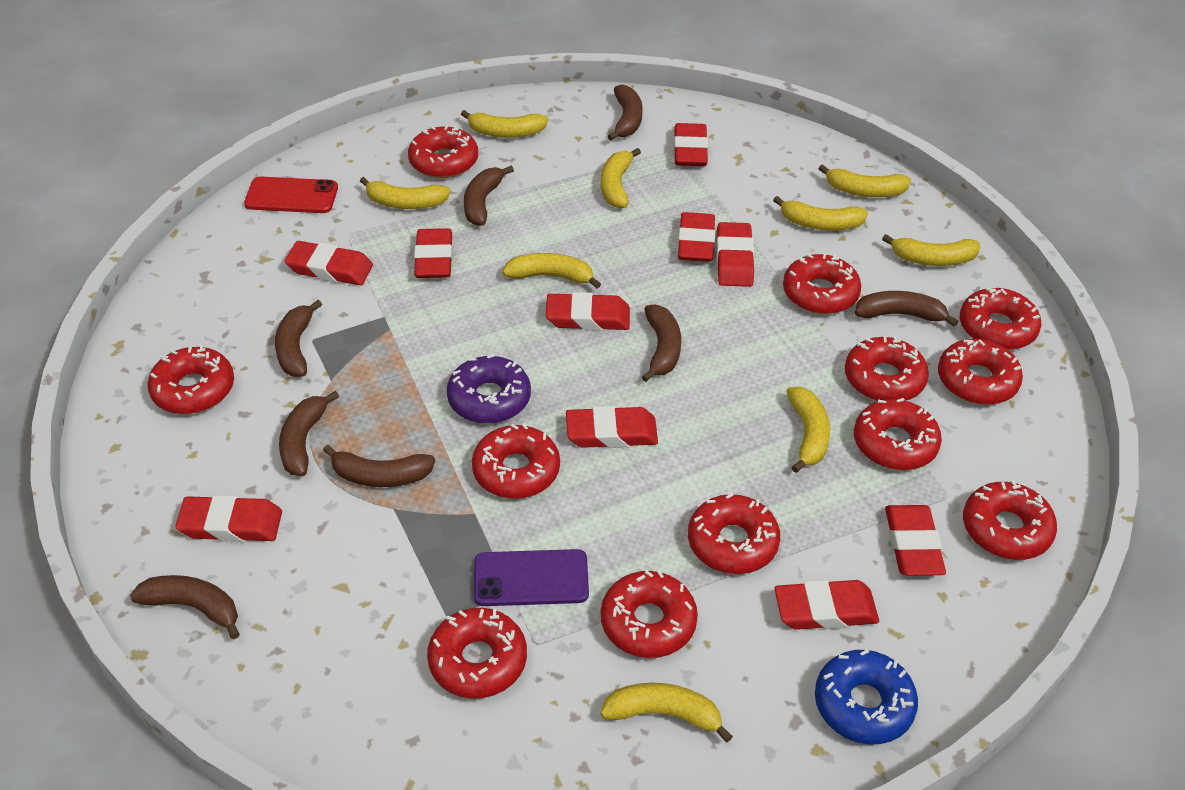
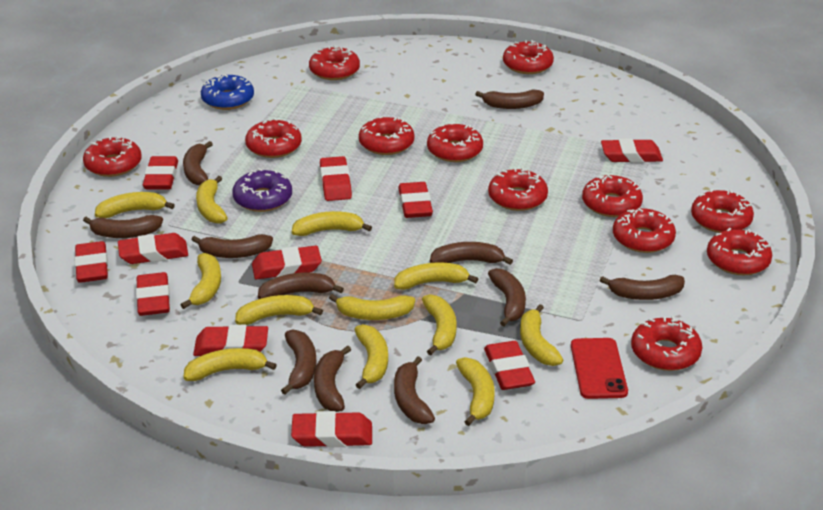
brown banana: 8 -> 11
purple phone: 1 -> 0
red eraser: 10 -> 11
yellow banana: 9 -> 12

